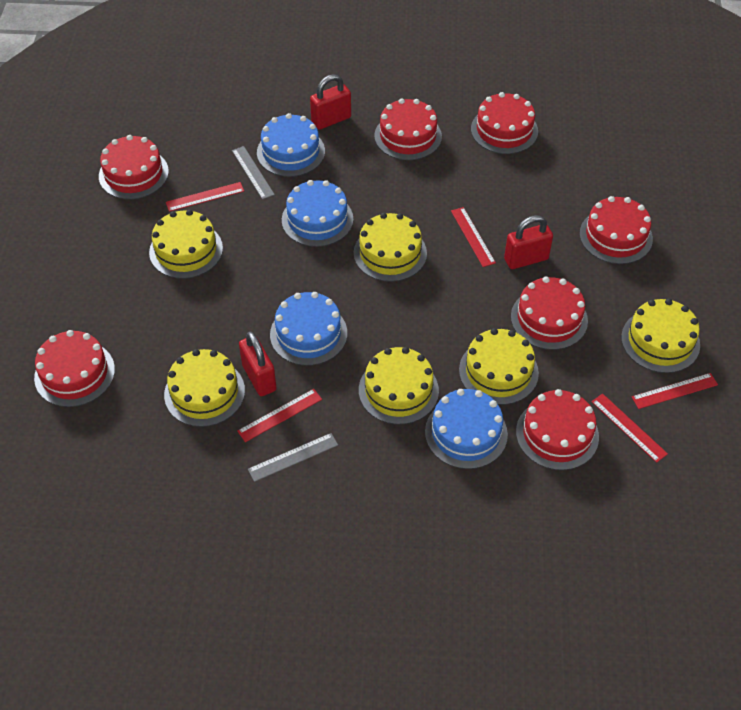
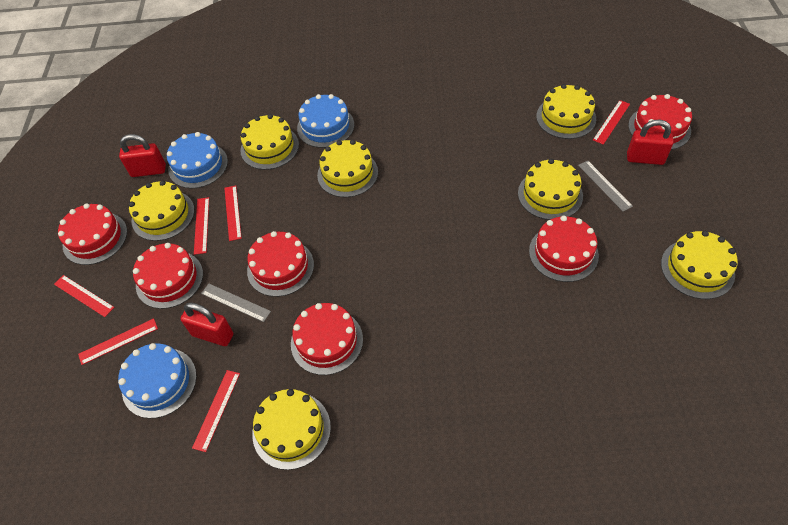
blue cake: 4 -> 3
red cake: 7 -> 6
red ruler: 5 -> 6
yellow cake: 6 -> 7

